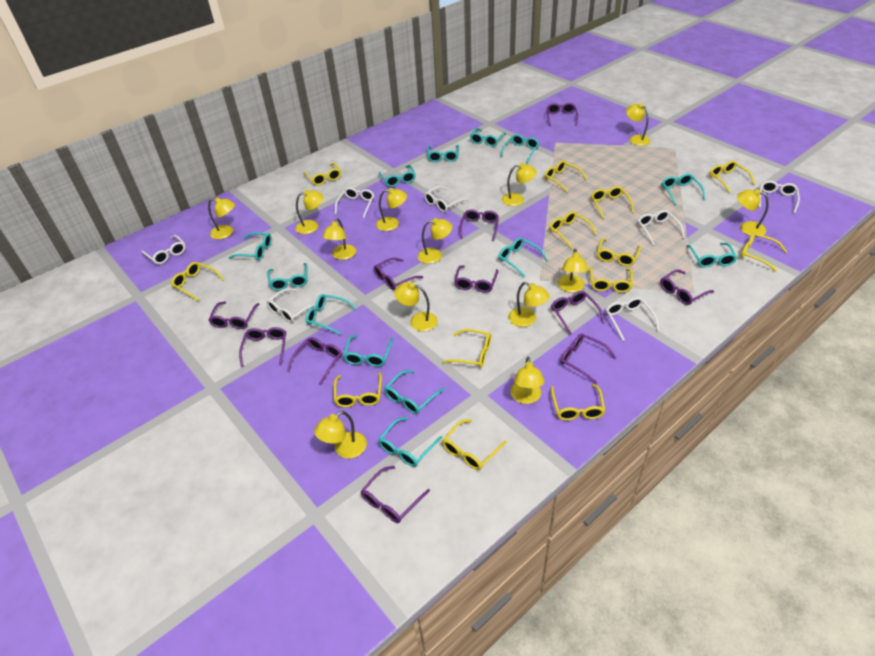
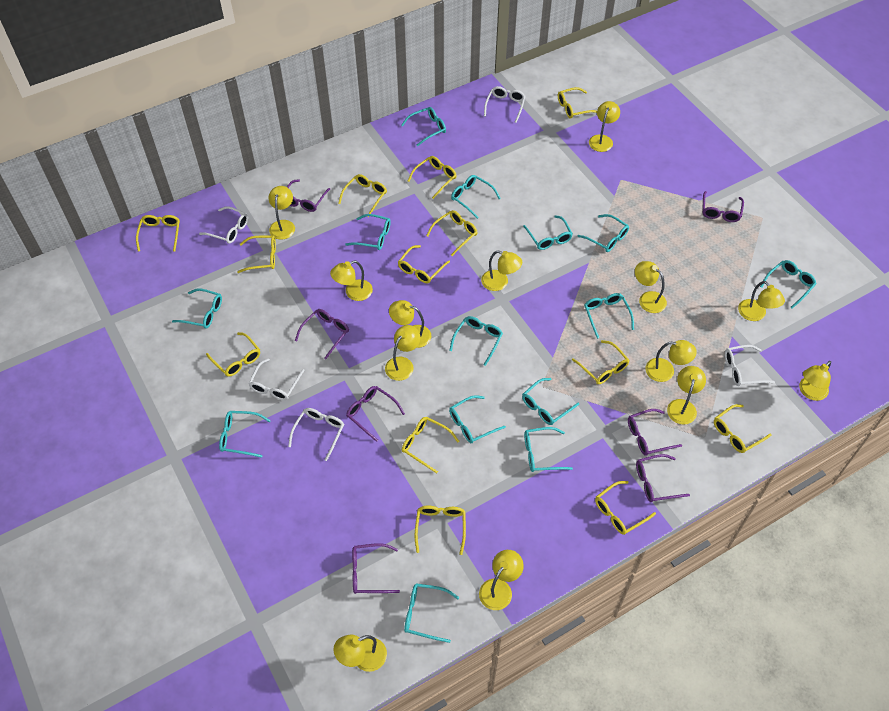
purple glasses: 11 -> 7
turquoise glasses: 13 -> 14
white glasses: 7 -> 5

